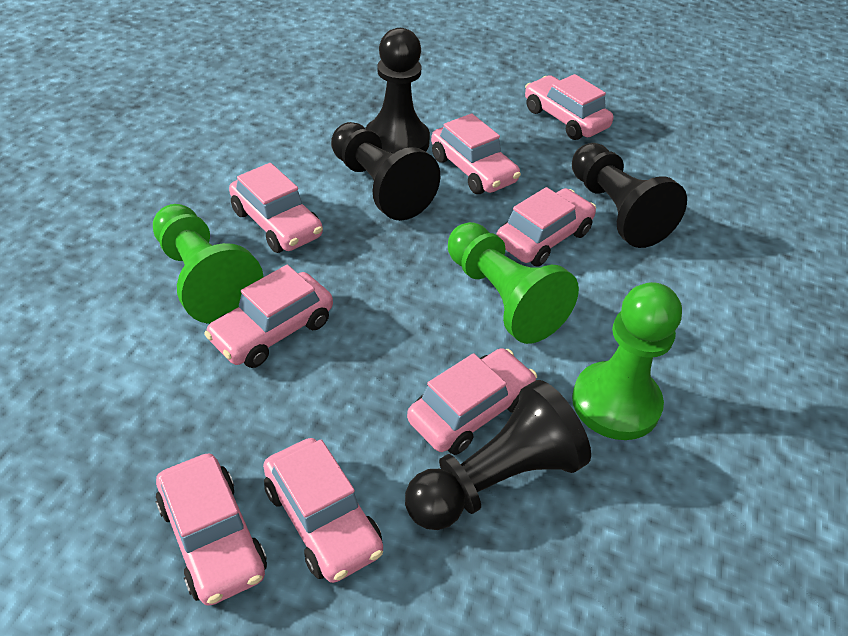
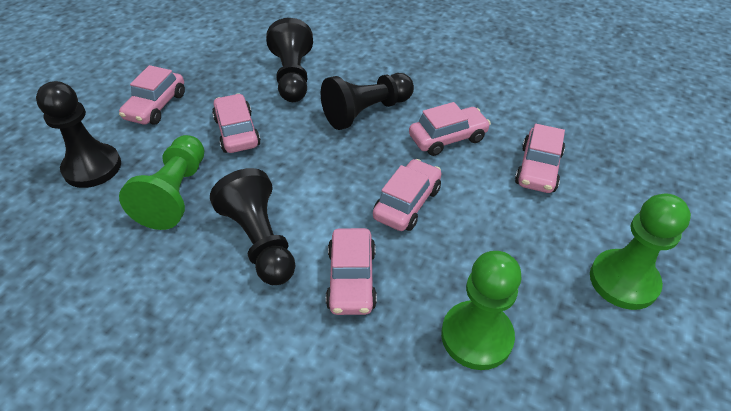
pink car: 8 -> 6

